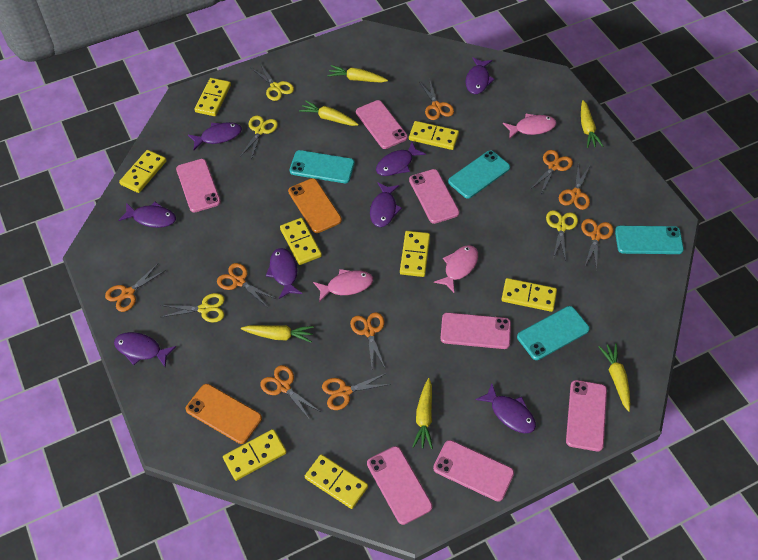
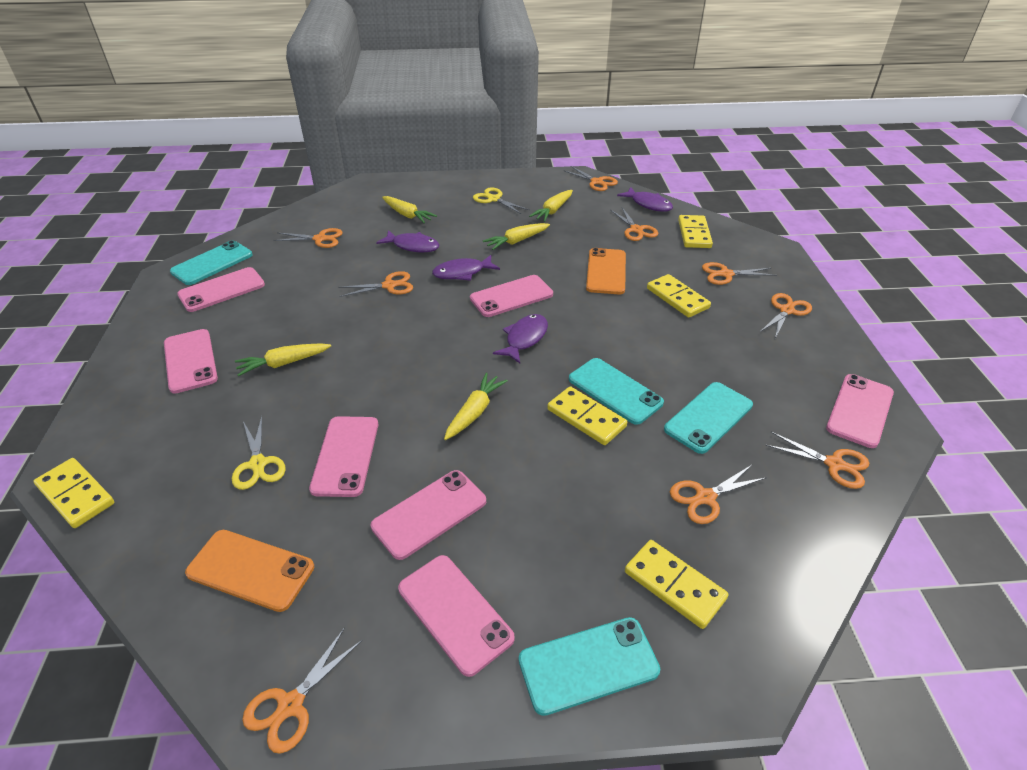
pink fish: 3 -> 0
purple fish: 8 -> 4
yellow carrot: 6 -> 5
yellow domino: 8 -> 5
yellow scissors: 4 -> 2

